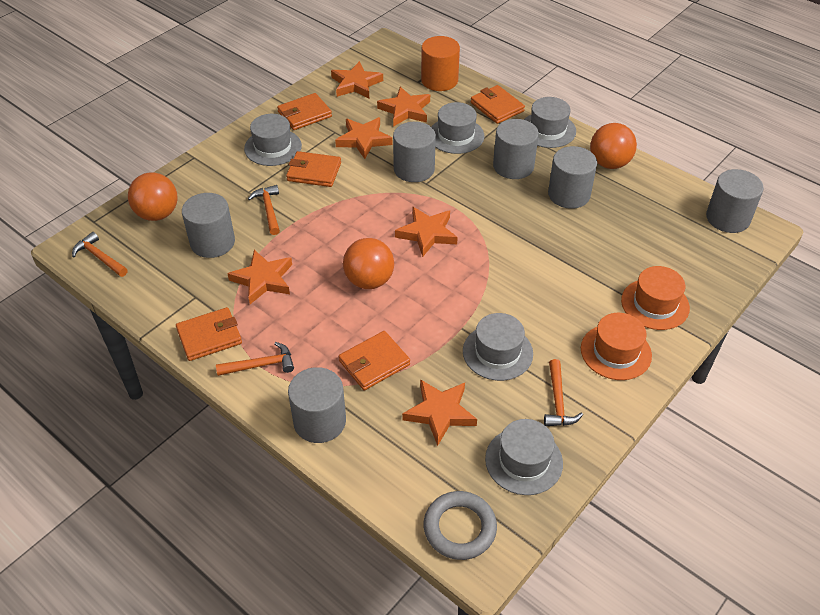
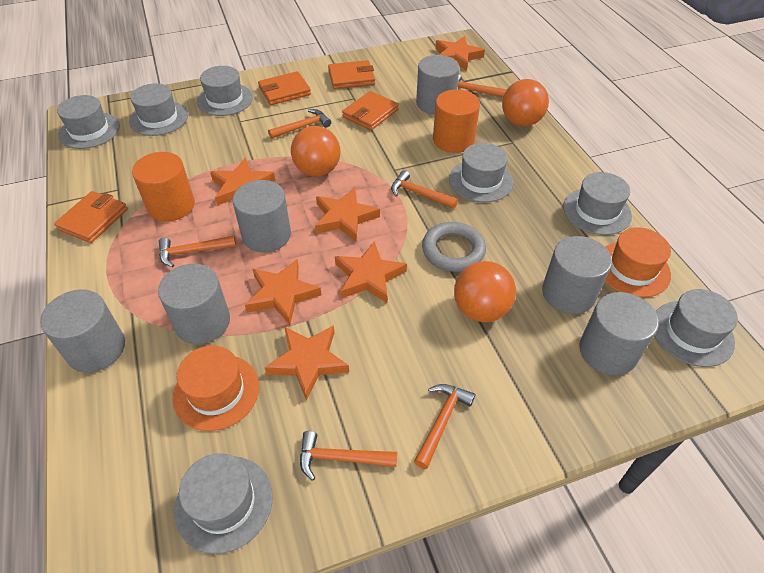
grey hat: 5 -> 7
orange cylinder: 1 -> 2
orange hammer: 4 -> 6
orange wallet: 5 -> 4

